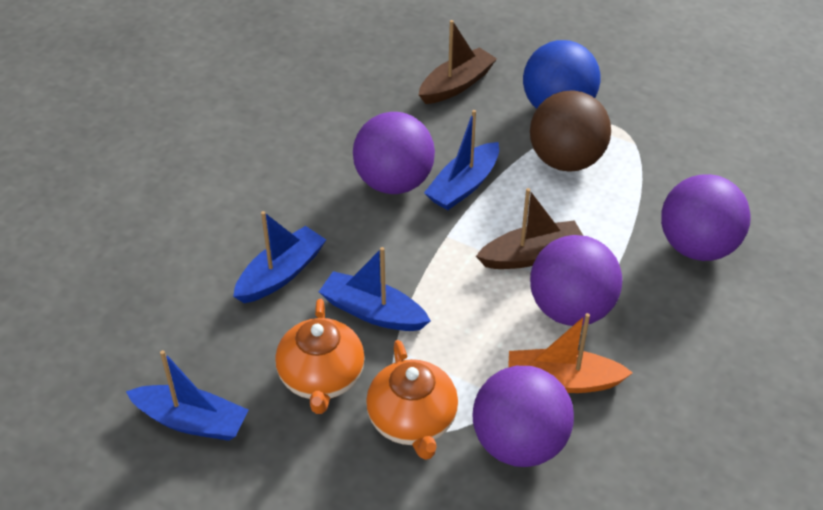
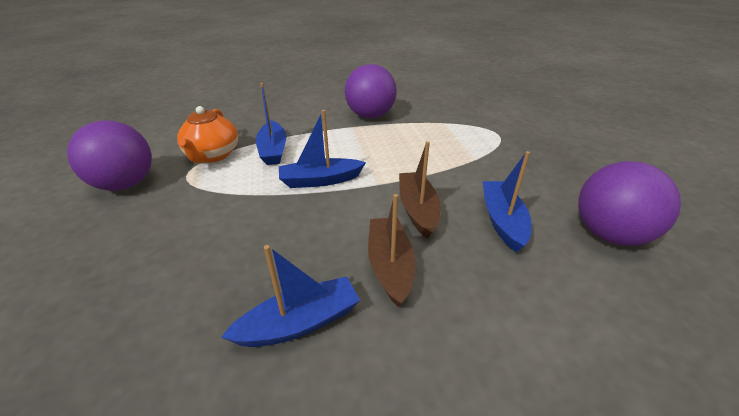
blue ball: 1 -> 0
brown ball: 1 -> 0
orange boat: 1 -> 0
orange teapot: 2 -> 1
purple ball: 4 -> 3

